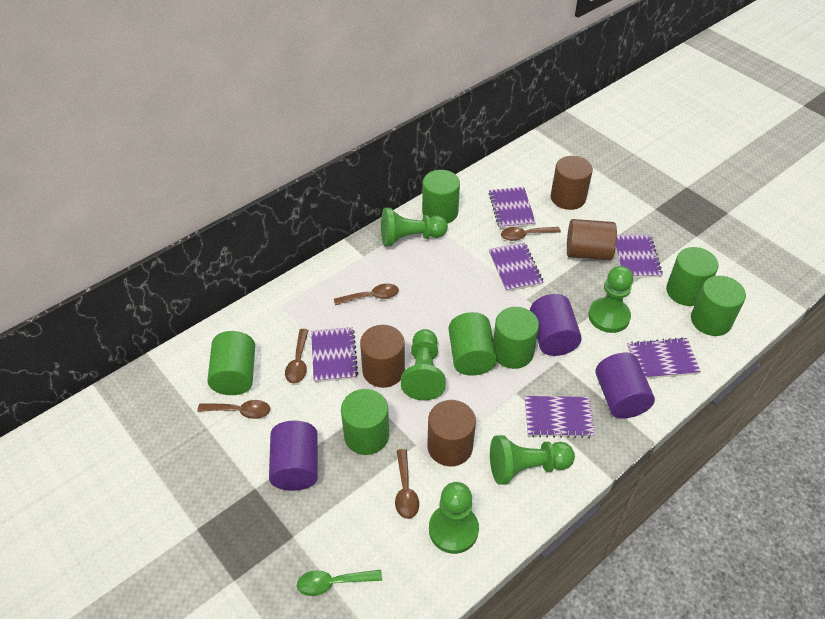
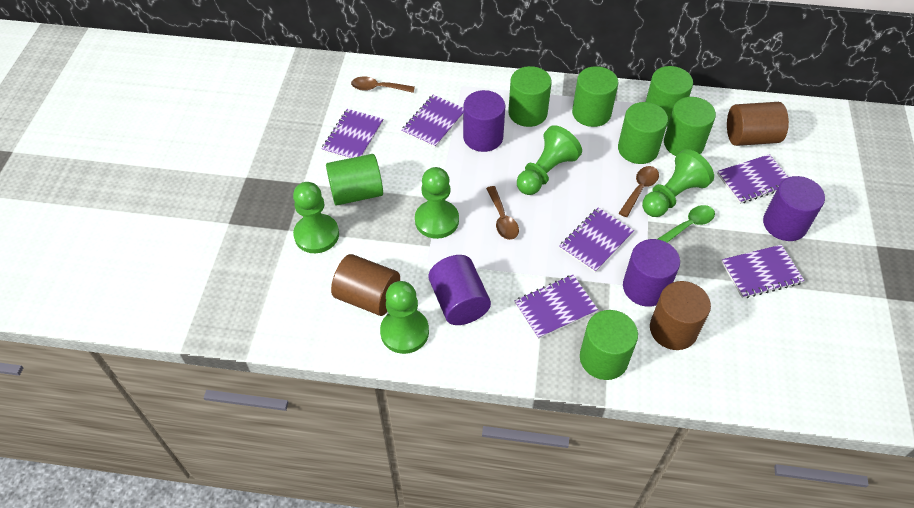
brown cylinder: 4 -> 3
brown spoon: 5 -> 3
purple cylinder: 3 -> 4

